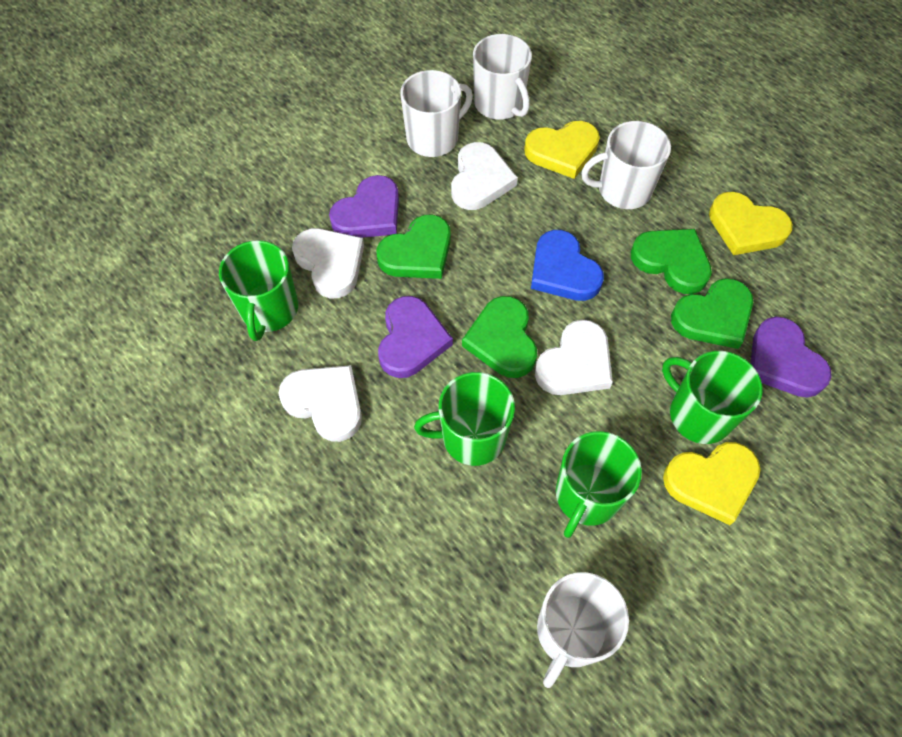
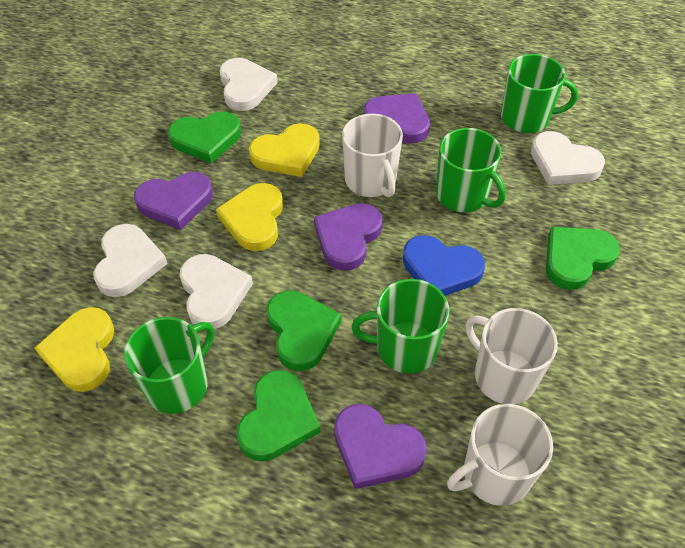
purple heart: 3 -> 4
white mug: 4 -> 3

